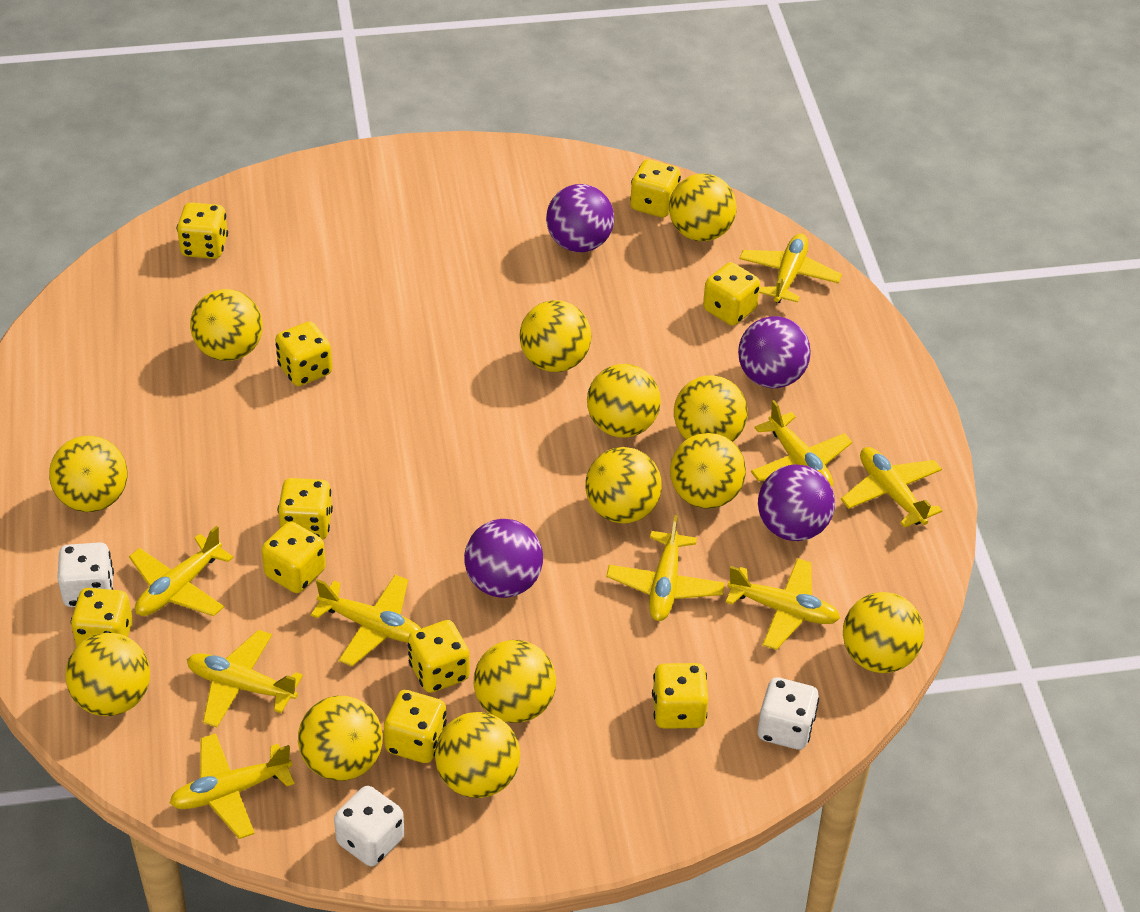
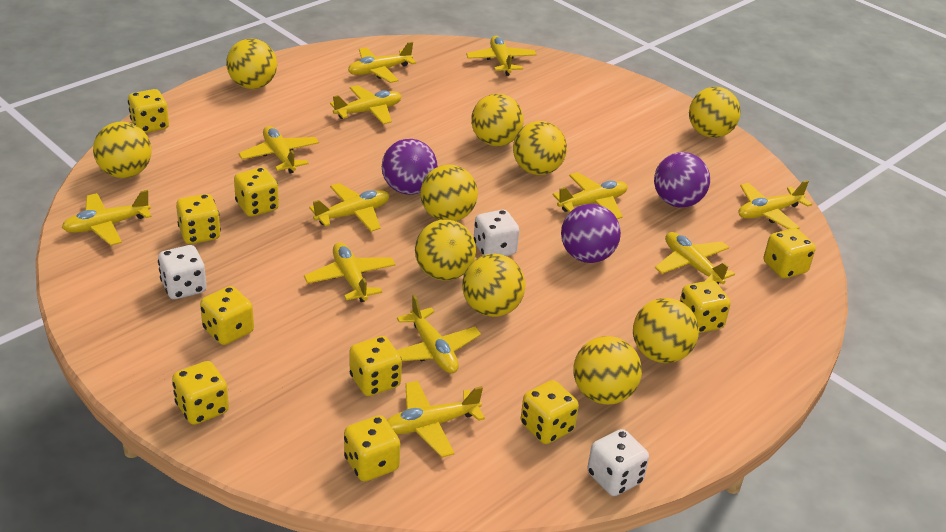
purple ball: 4 -> 3
yellow ball: 13 -> 10
yellow plane: 9 -> 12

